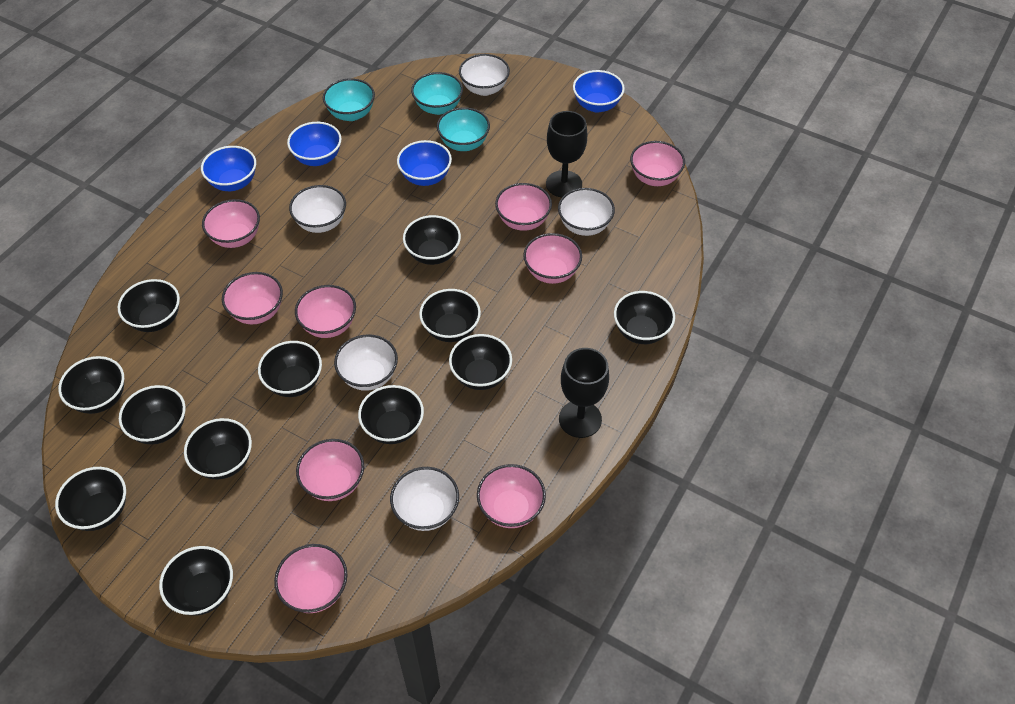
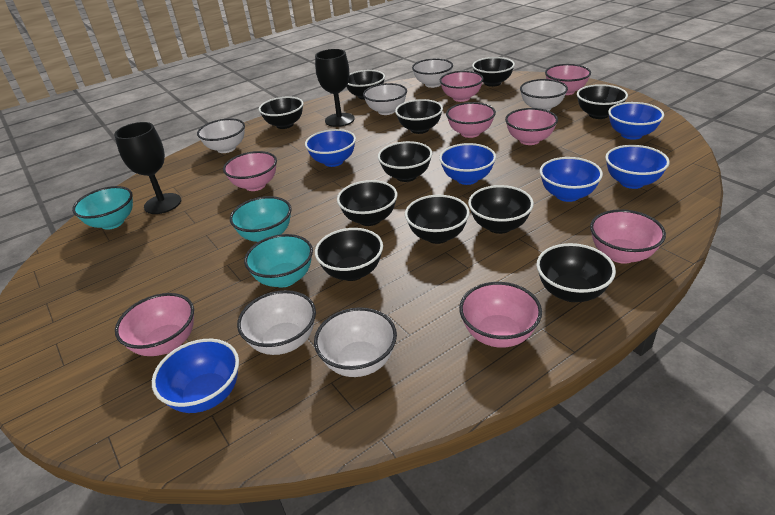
black bowl: 12 -> 11
blue bowl: 4 -> 6
pink bowl: 9 -> 8
white bowl: 5 -> 6

